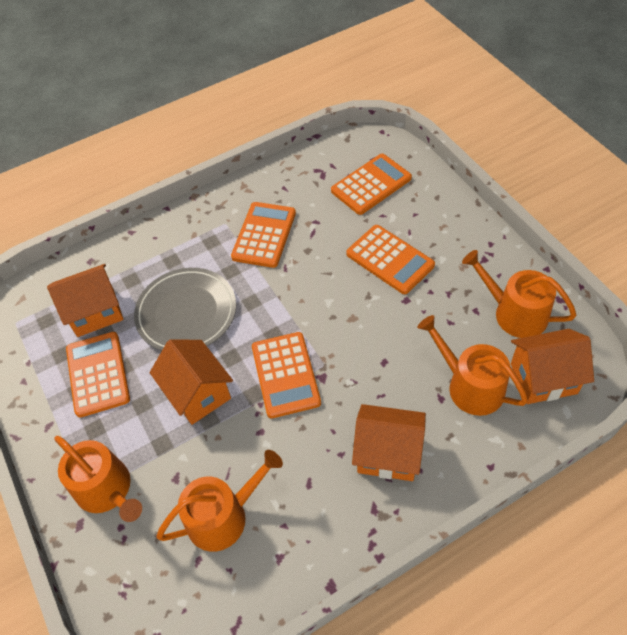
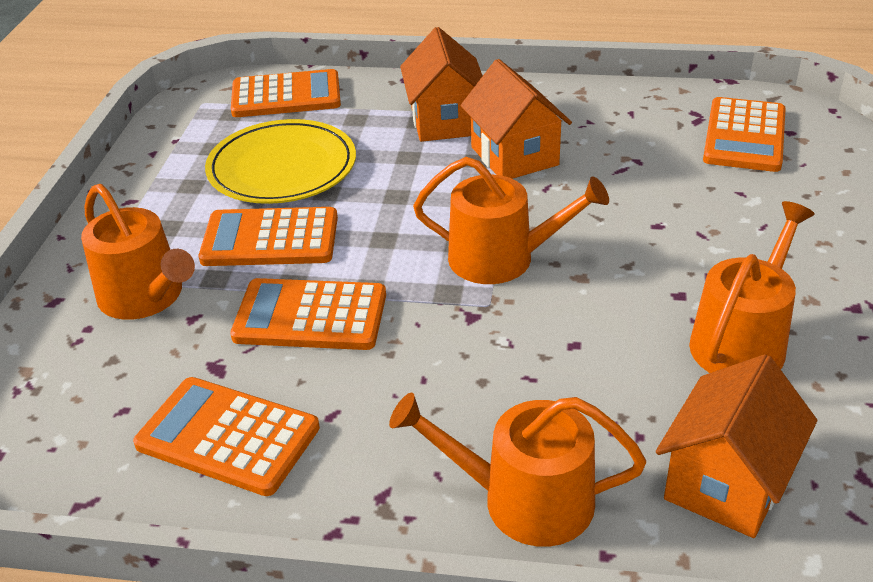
grey plate: 1 -> 0
orange house: 4 -> 3
yellow plate: 0 -> 1

